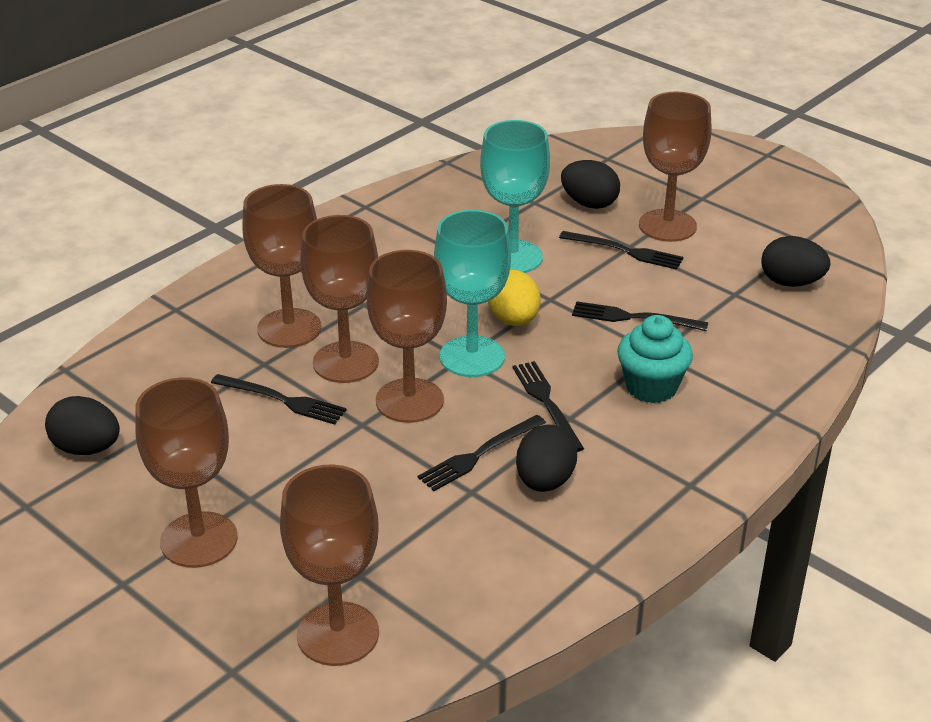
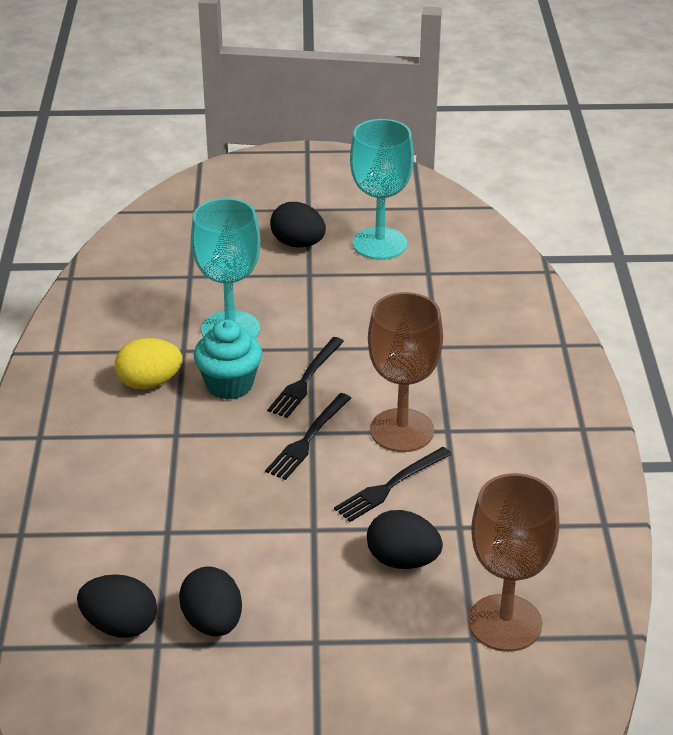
black fork: 5 -> 3
brown goblet: 6 -> 2

